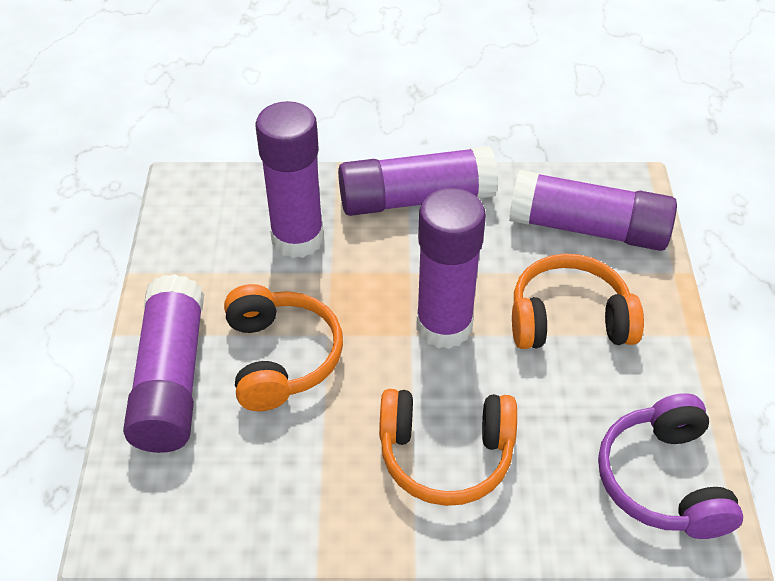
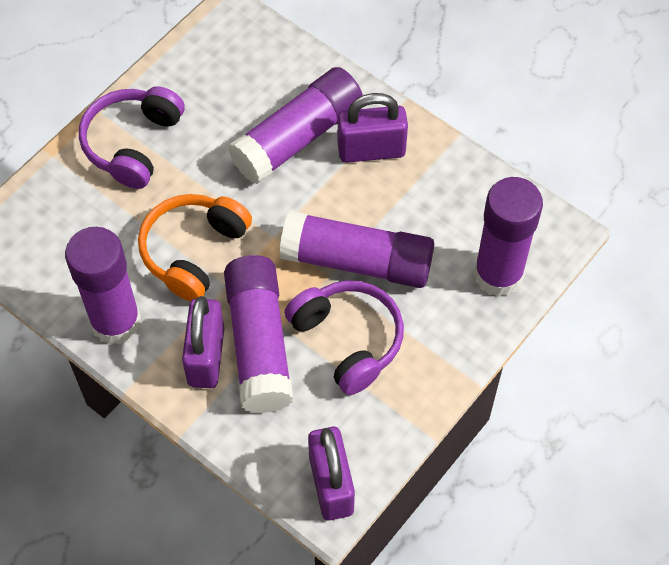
orange headphones: 3 -> 1
purple headphones: 1 -> 2
purple padlock: 0 -> 3

